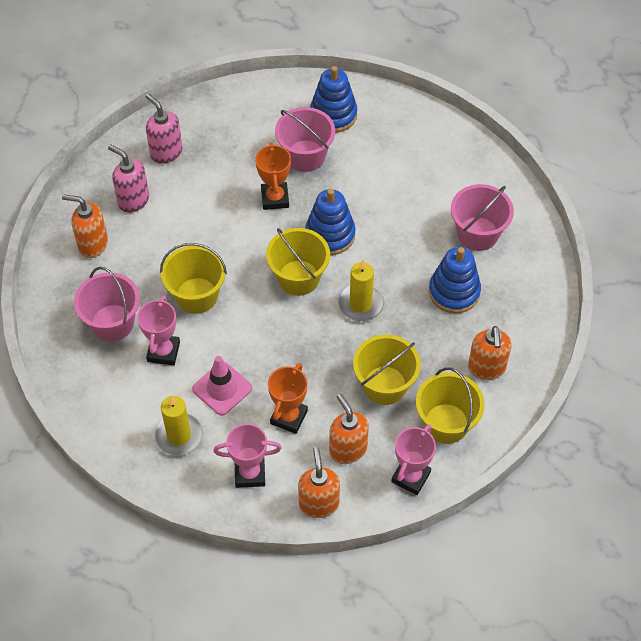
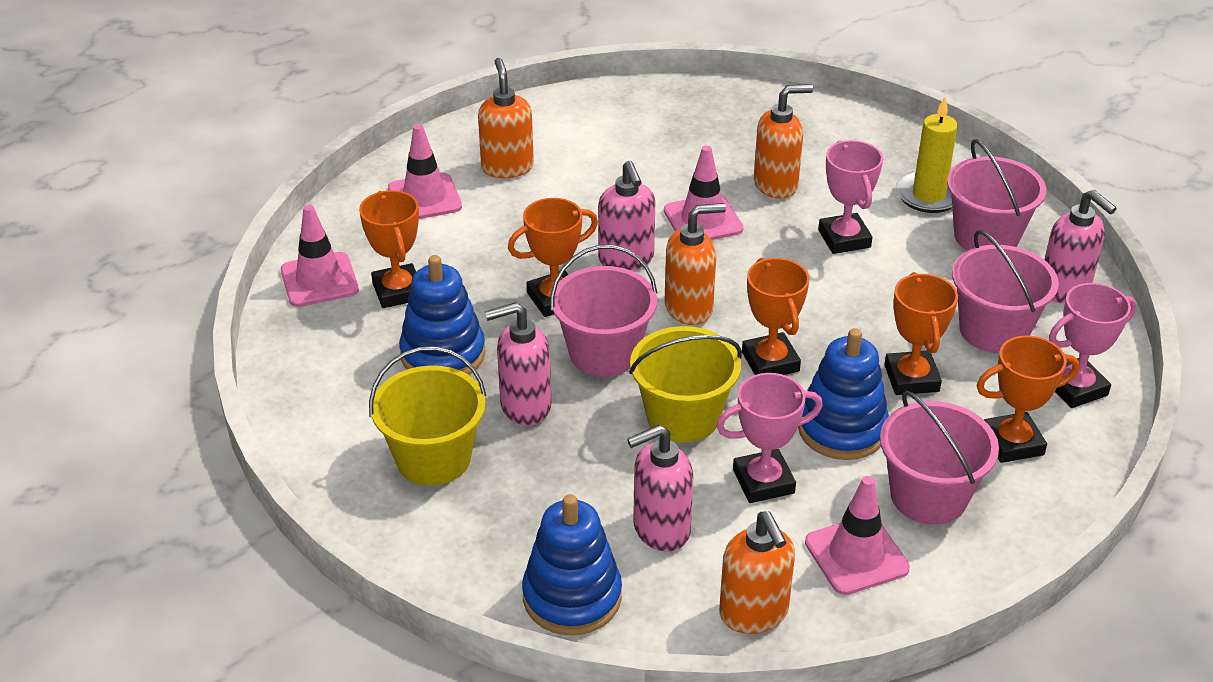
orange trophy: 2 -> 5
pink bucket: 3 -> 4
pink soap dispenser: 2 -> 4
pink traffic cone: 1 -> 4
yellow bucket: 4 -> 2
yellow candle: 2 -> 1

